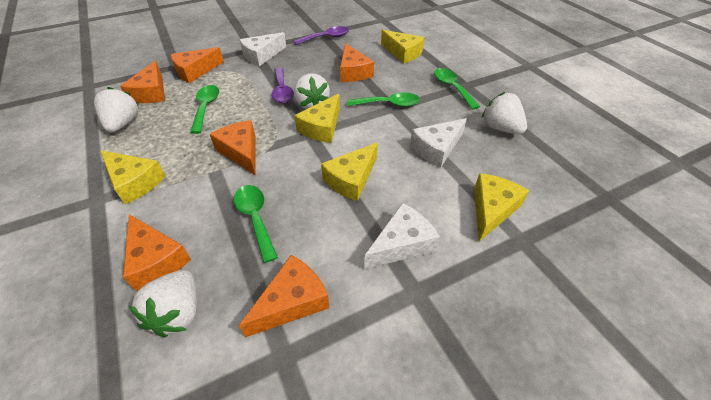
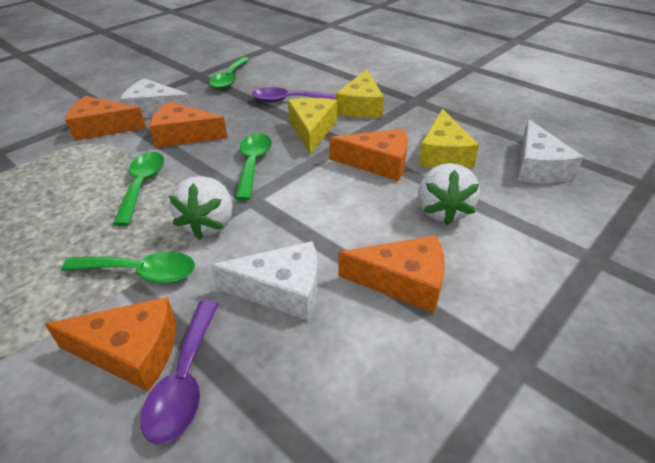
orange cheese: 6 -> 5
white strawberry: 4 -> 2
yellow cheese: 5 -> 3

